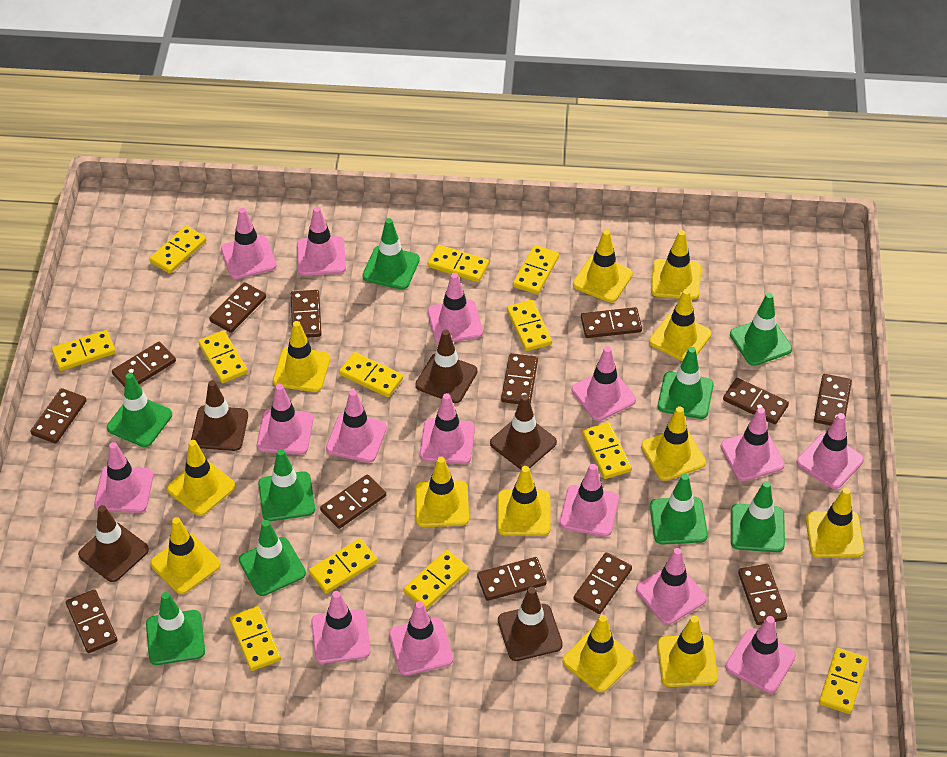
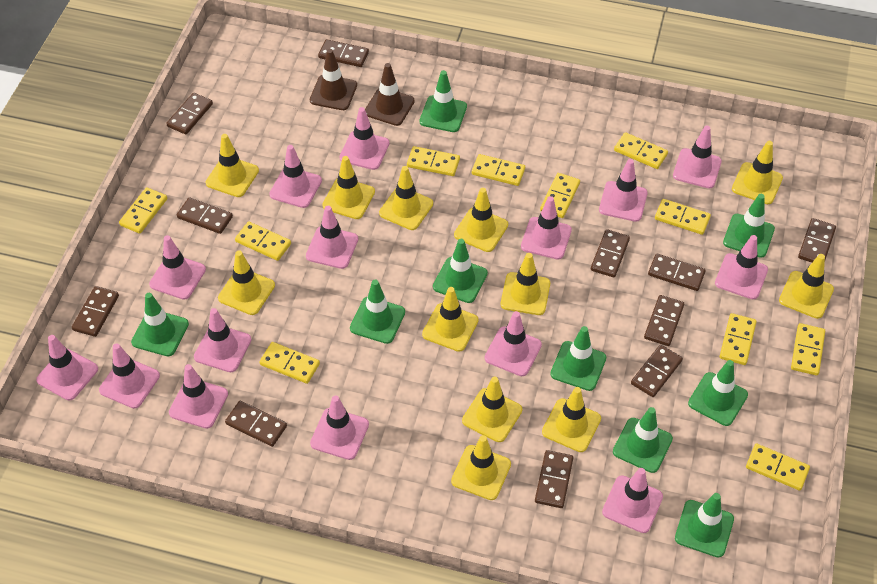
brown domino: 13 -> 11
brown traffic cone: 5 -> 2
yellow domino: 12 -> 11

